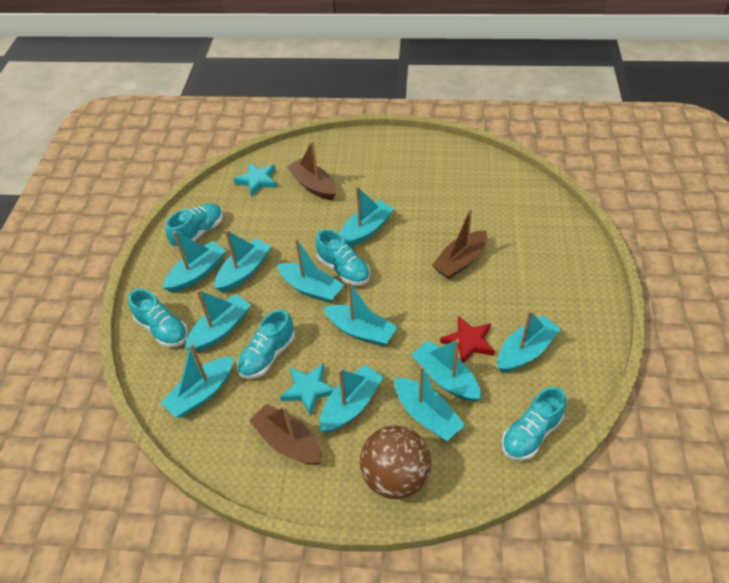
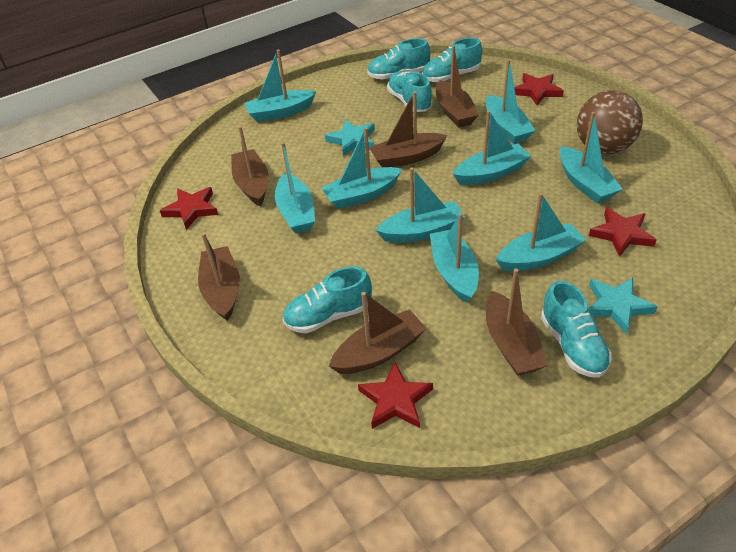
brown boat: 3 -> 6
red star: 1 -> 4
turquoise boat: 11 -> 9

